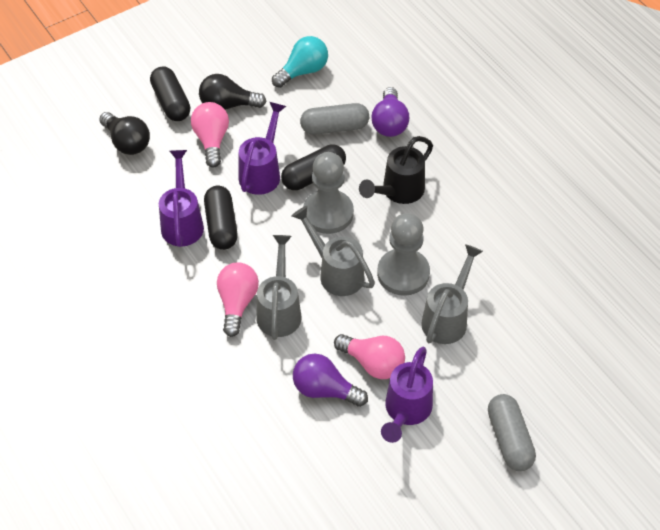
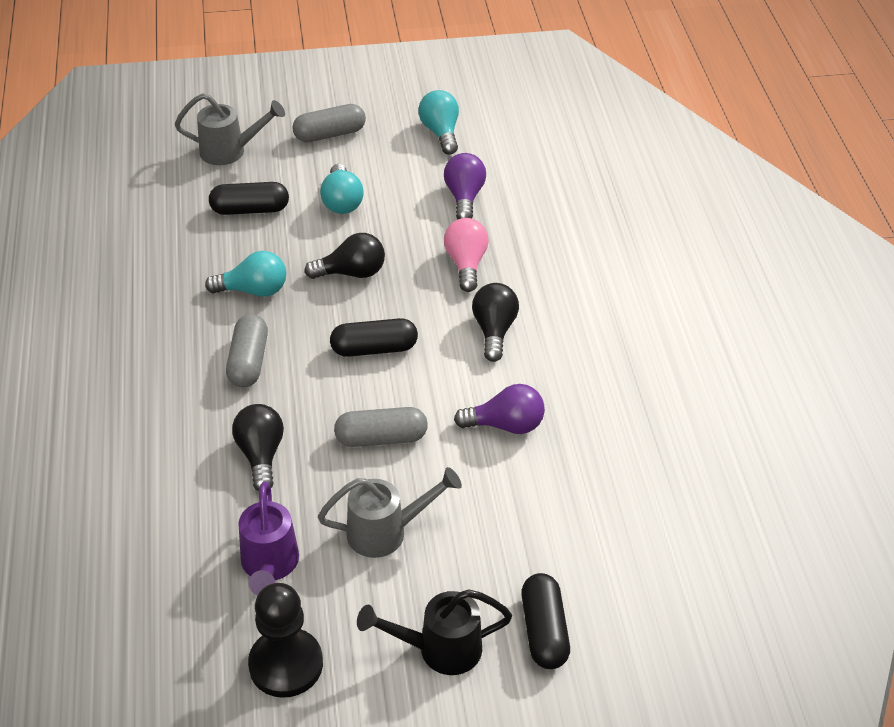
black light bulb: 2 -> 3
black pawn: 0 -> 1
grey capsule: 2 -> 3
grey pawn: 2 -> 0
grey watering can: 3 -> 2
pink light bulb: 3 -> 1
purple watering can: 3 -> 1
turquoise light bulb: 1 -> 3

